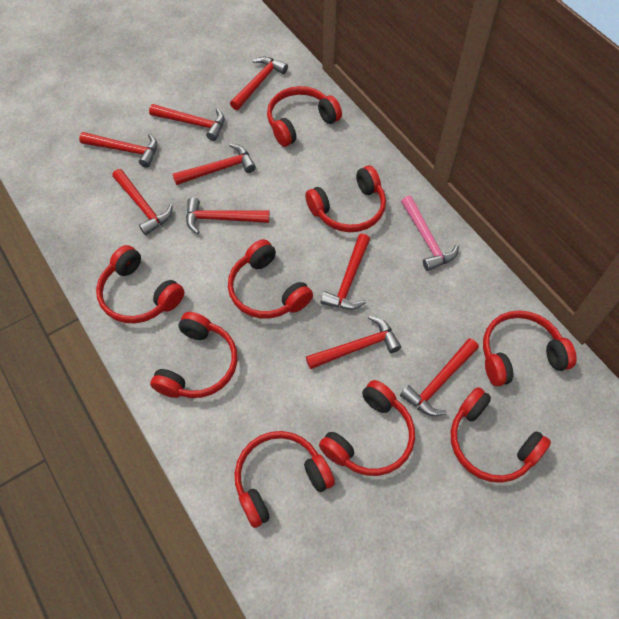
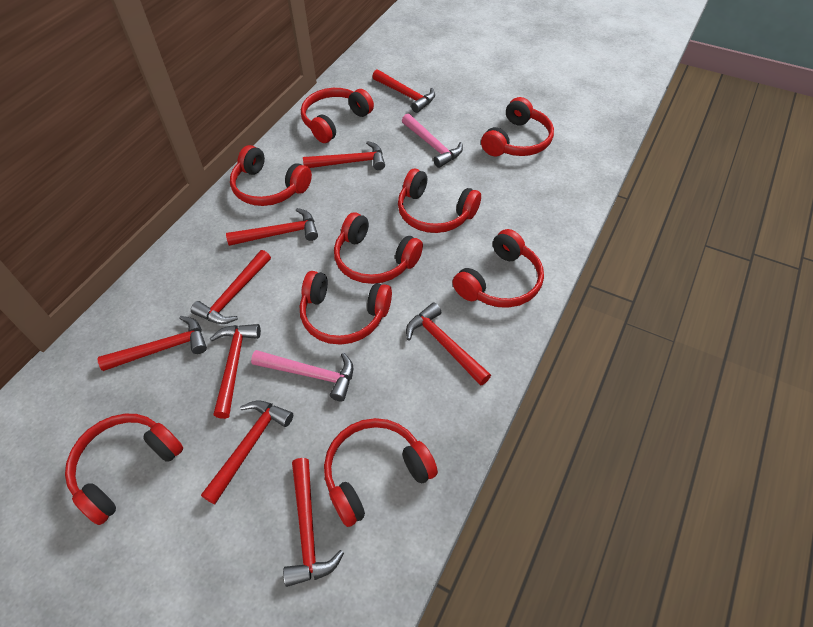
pink hammer: 1 -> 2

